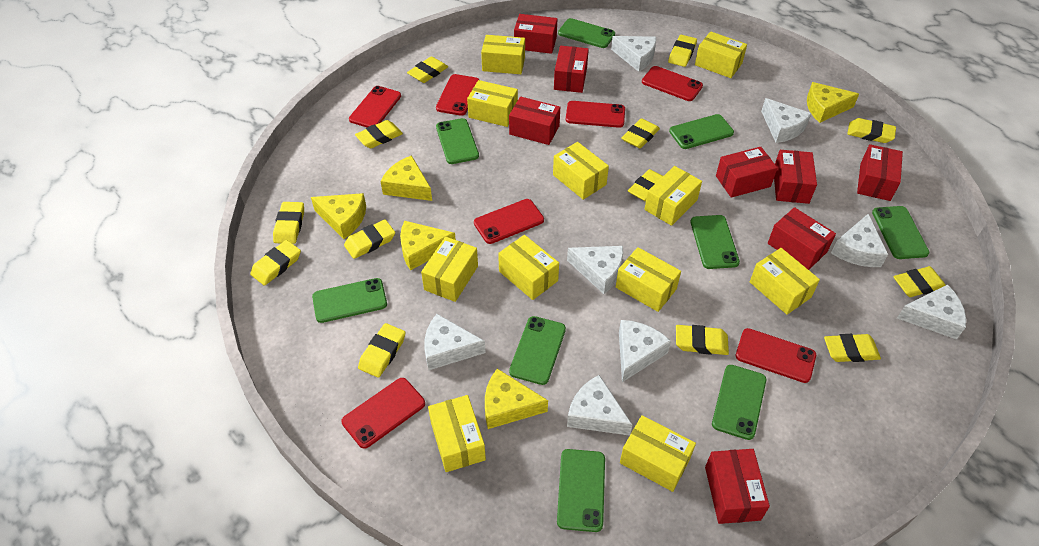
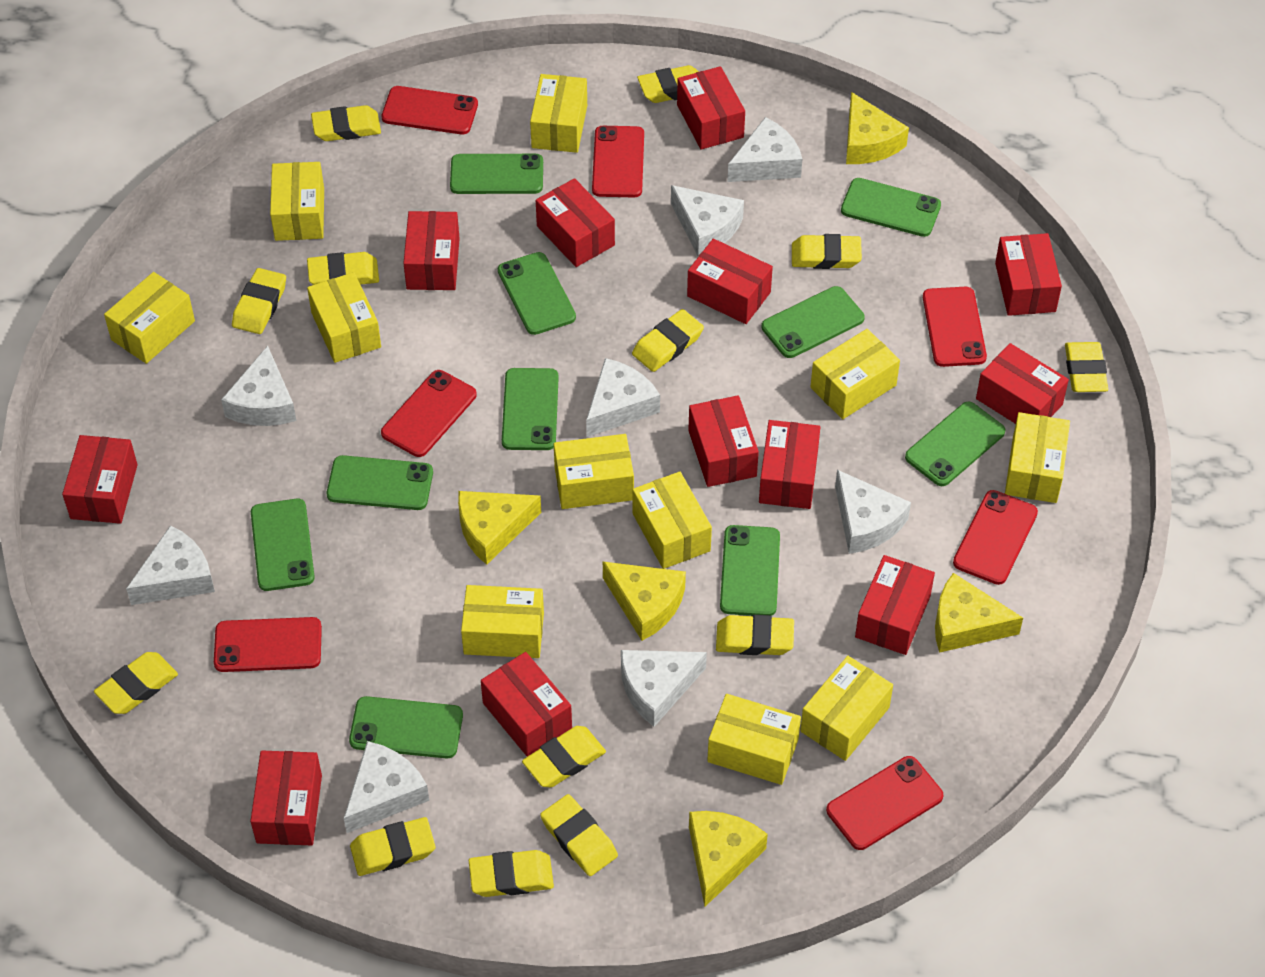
green phone: 9 -> 10
red box: 8 -> 12

